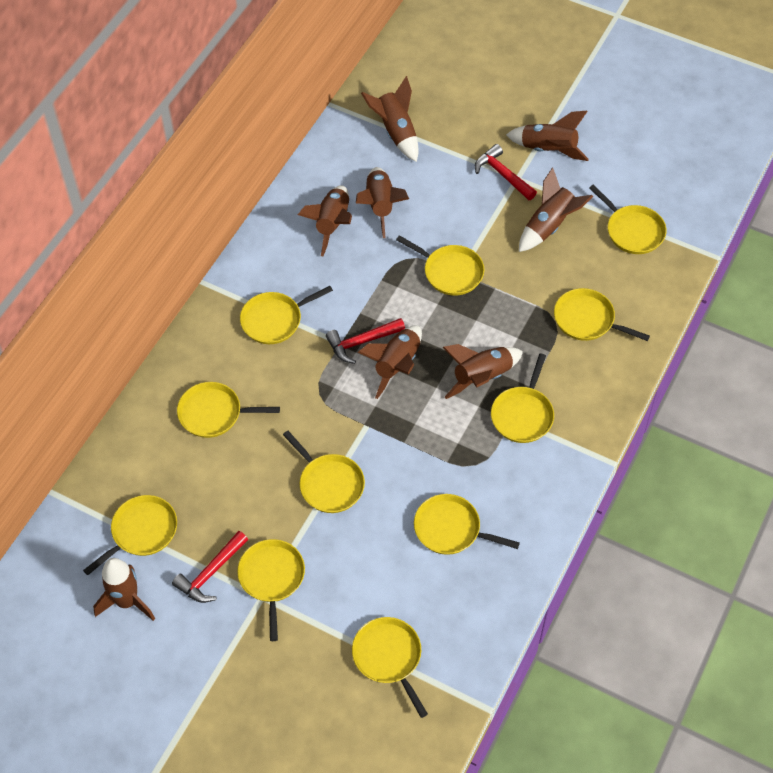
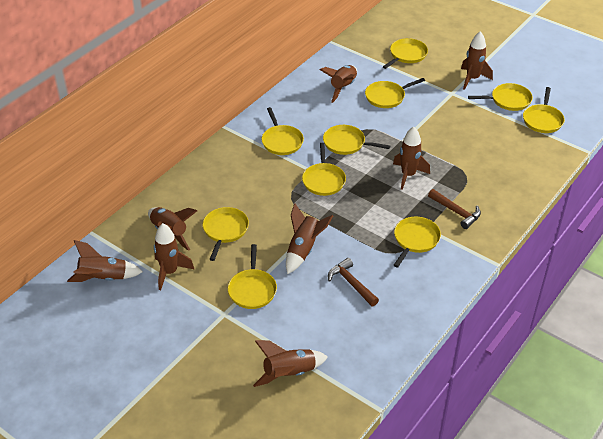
brown hammer: 0 -> 2
red hammer: 3 -> 0
yellow pan: 11 -> 10

